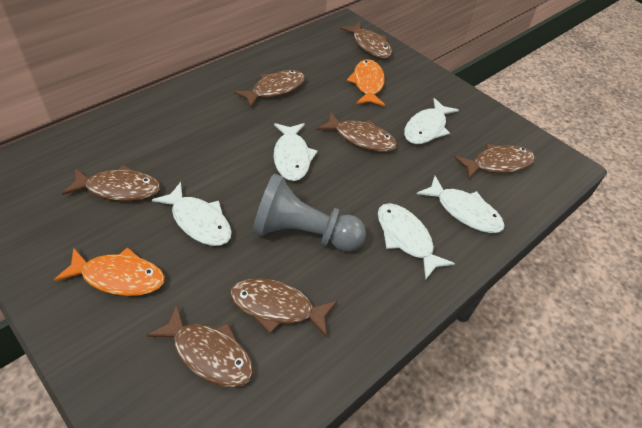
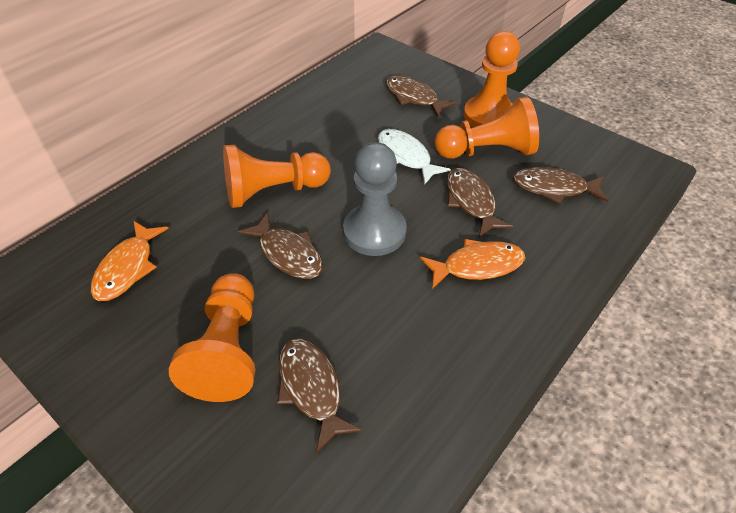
brown fish: 7 -> 5
orange pawn: 0 -> 4
white fish: 5 -> 1

